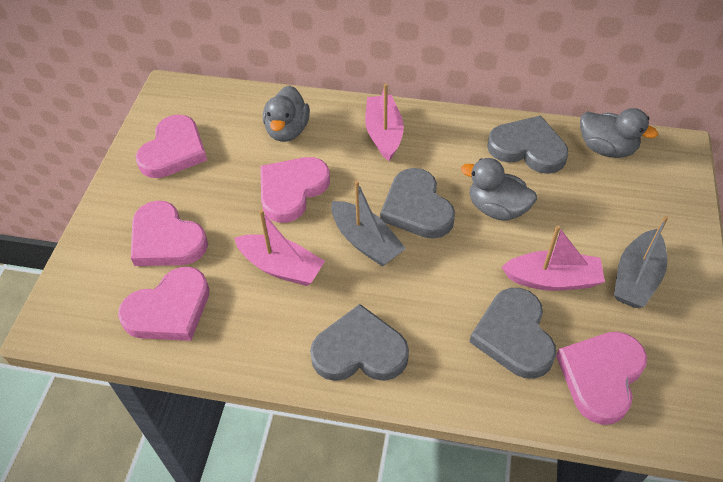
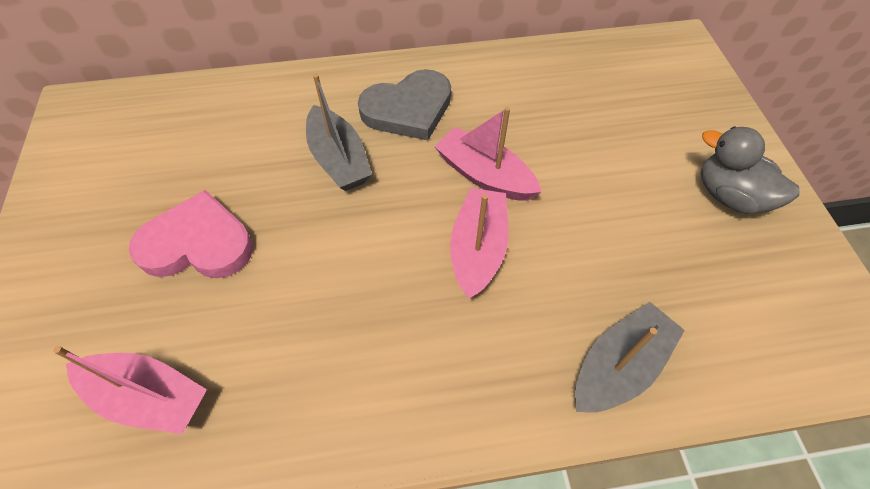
grey duck: 3 -> 1
grey heart: 4 -> 1
pink heart: 5 -> 1

